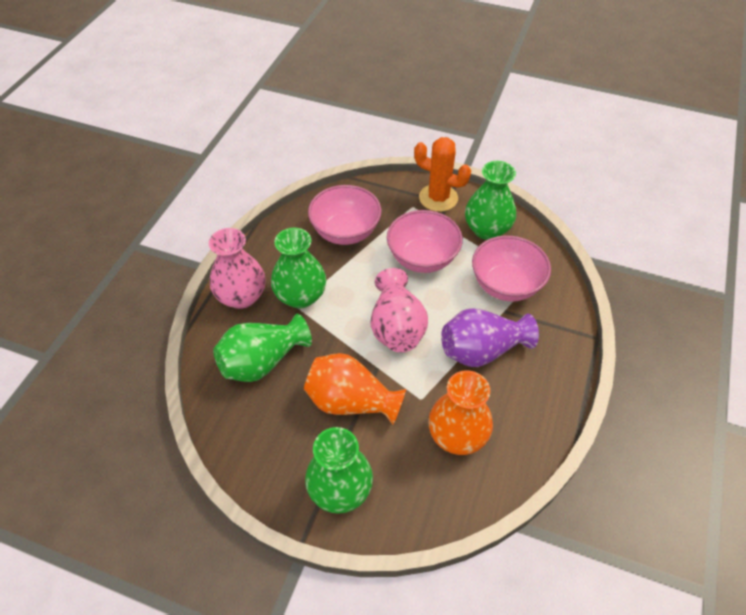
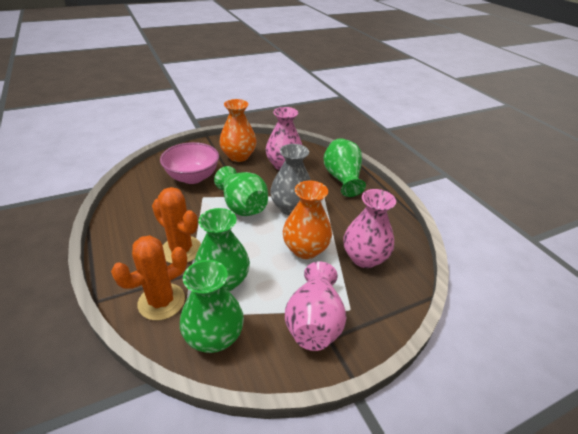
grey vase: 0 -> 1
orange cactus: 1 -> 2
pink bowl: 3 -> 1
pink vase: 2 -> 3
purple vase: 1 -> 0

